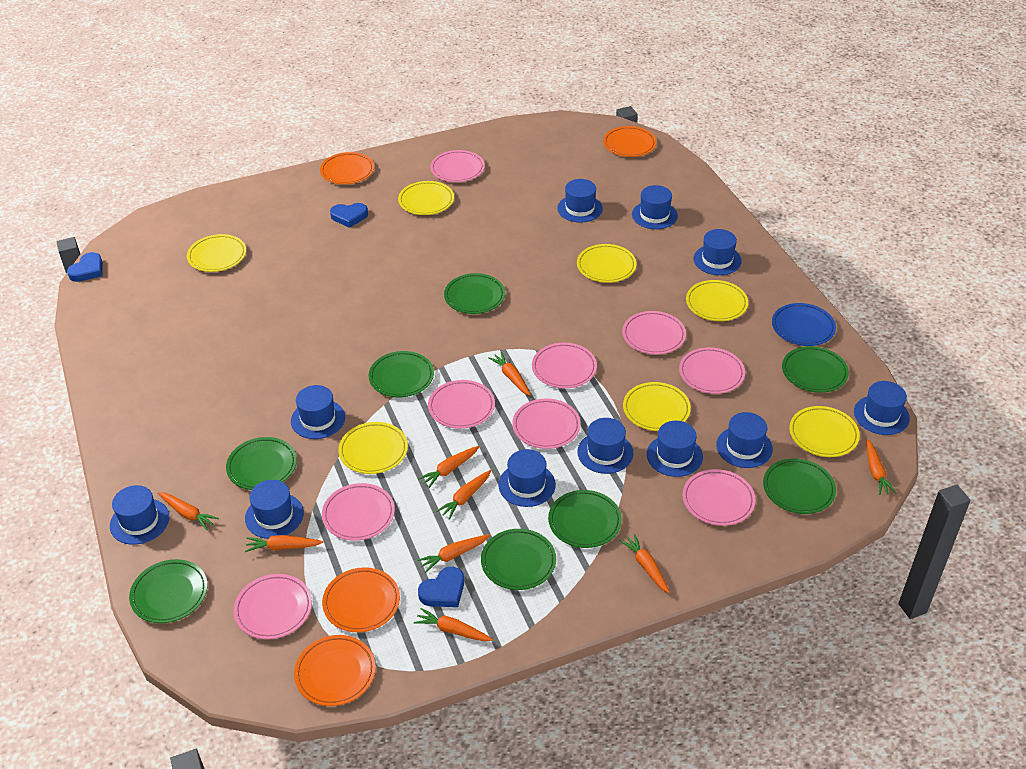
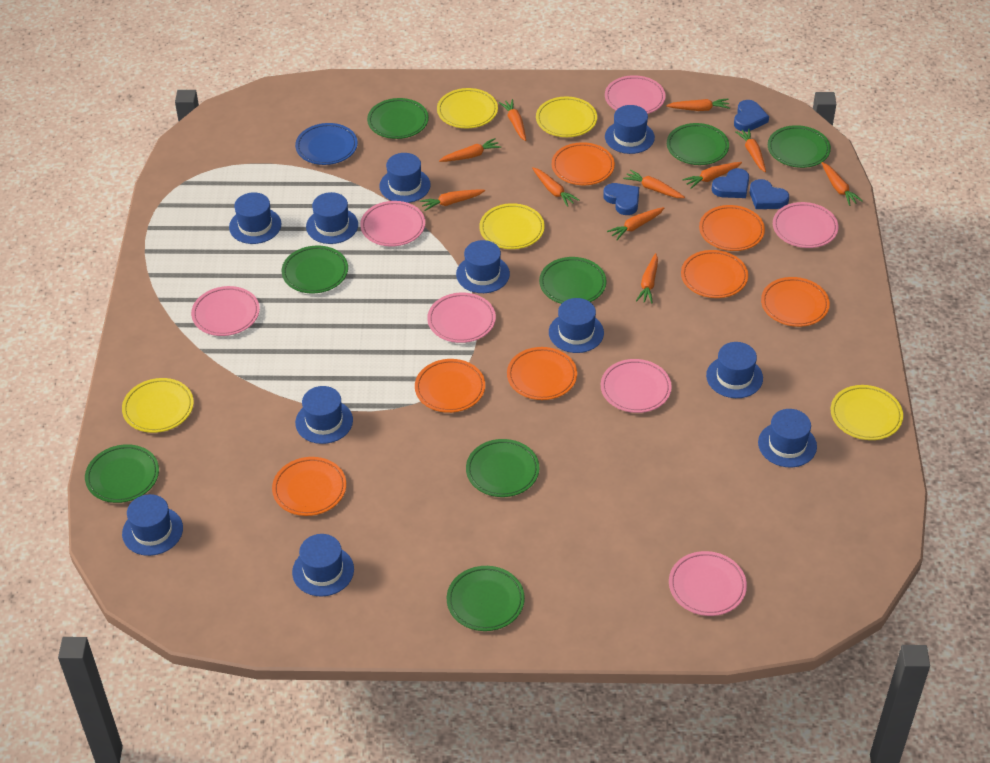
blue heart: 3 -> 4
orange carrot: 9 -> 11
orange plate: 4 -> 7
pink plate: 9 -> 7
yellow plate: 7 -> 5

